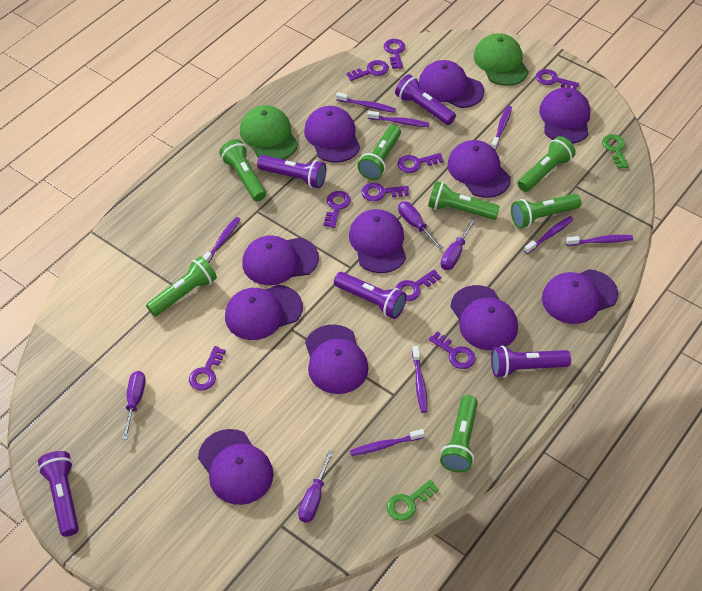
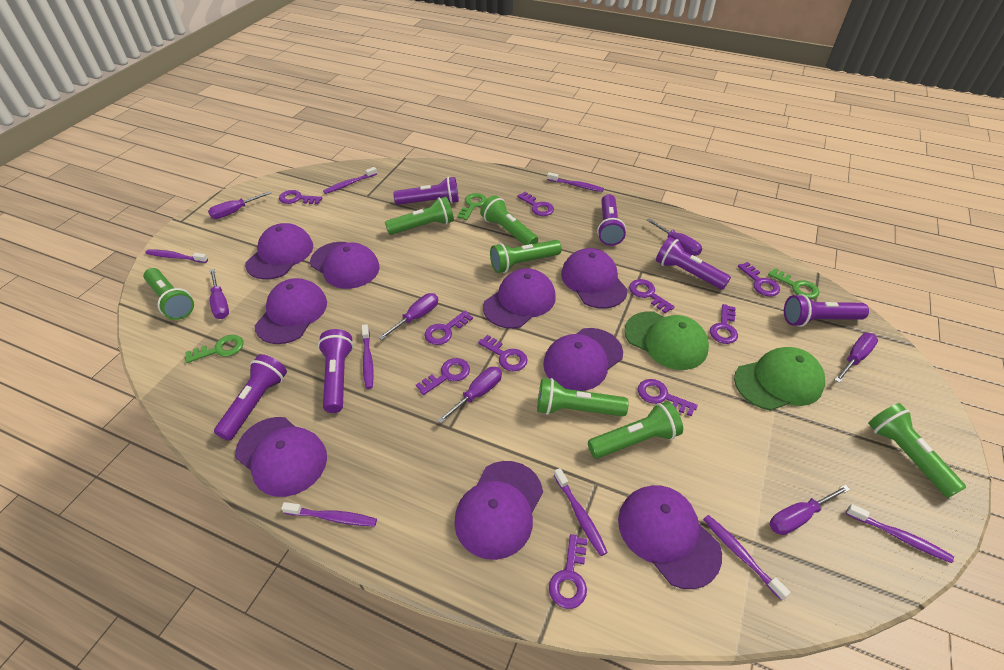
green key: 2 -> 3
purple cap: 11 -> 9
purple flashlight: 5 -> 6
purple key: 9 -> 10
purple screwdriver: 4 -> 7

